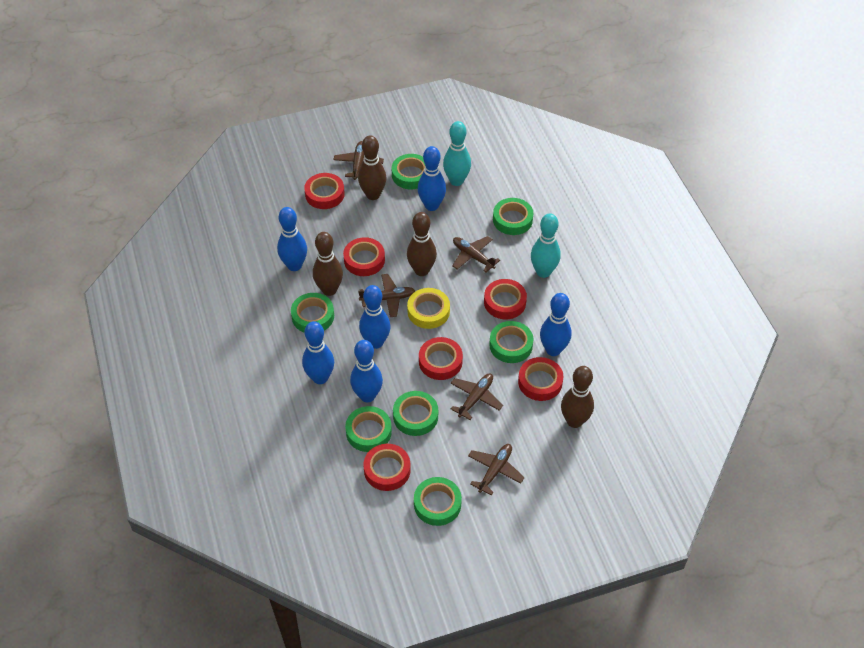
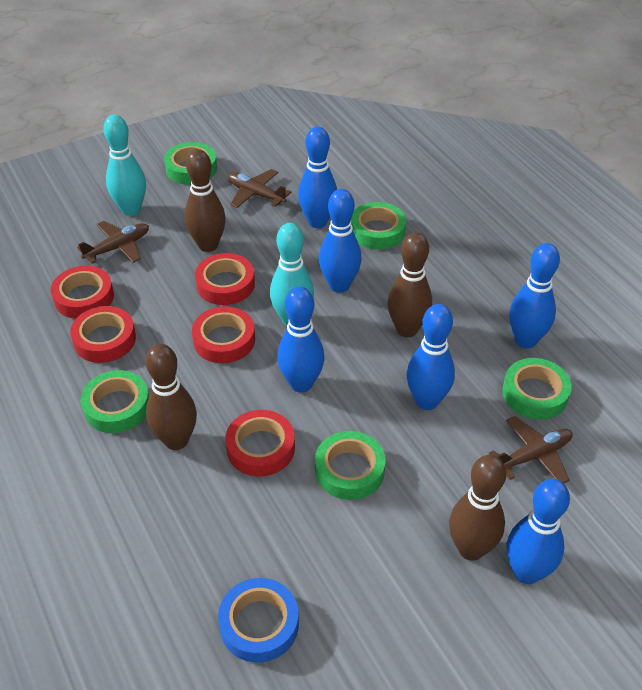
blue tape: 0 -> 1
brown plane: 5 -> 3
green tape: 7 -> 5
red tape: 6 -> 5
yellow tape: 1 -> 0

